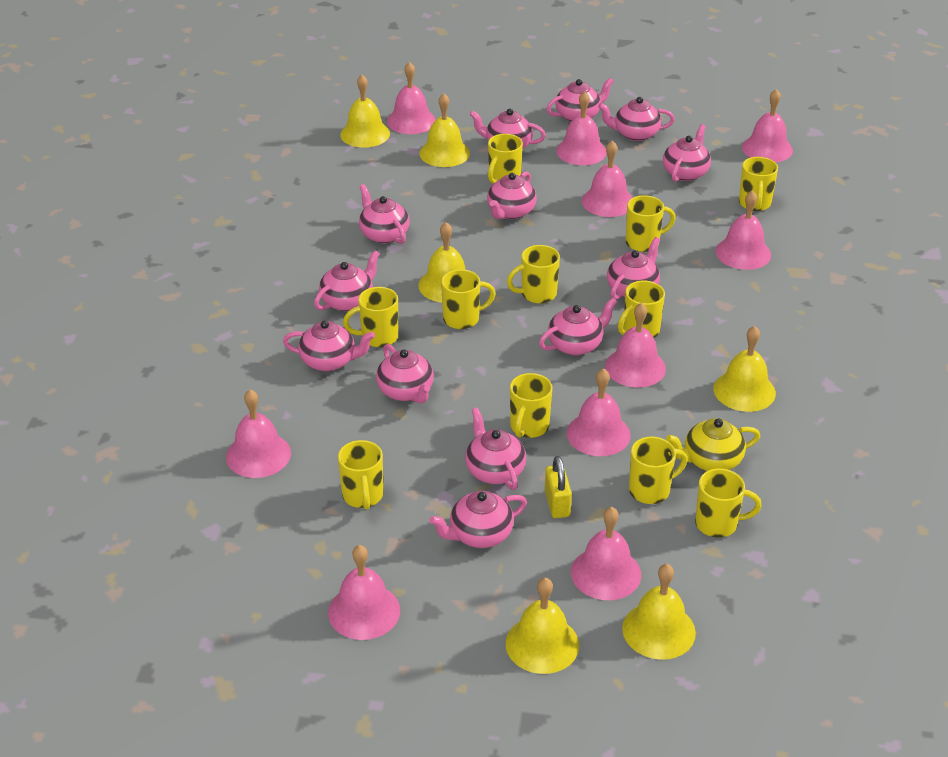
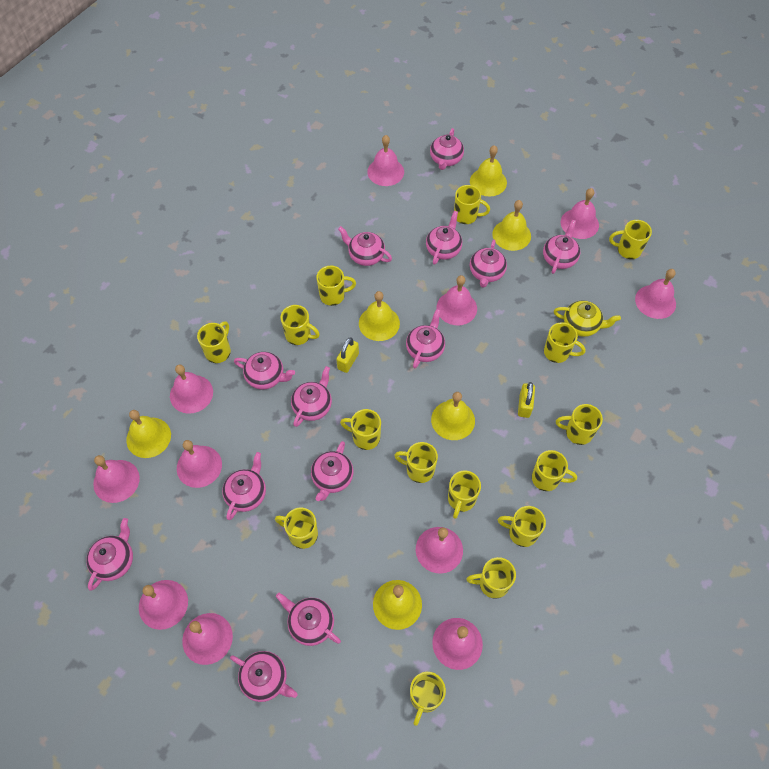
pink bell: 10 -> 11
yellow mug: 11 -> 15
yellow padlock: 1 -> 2

